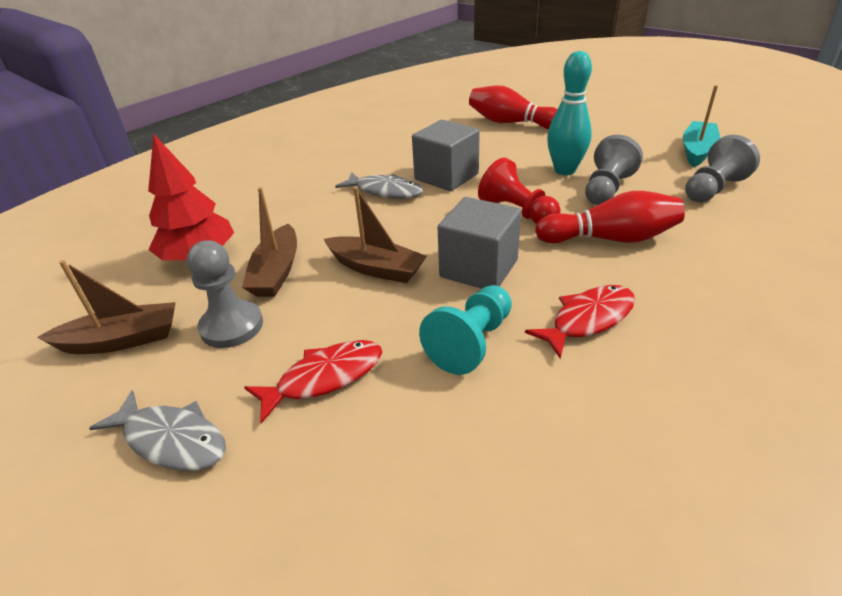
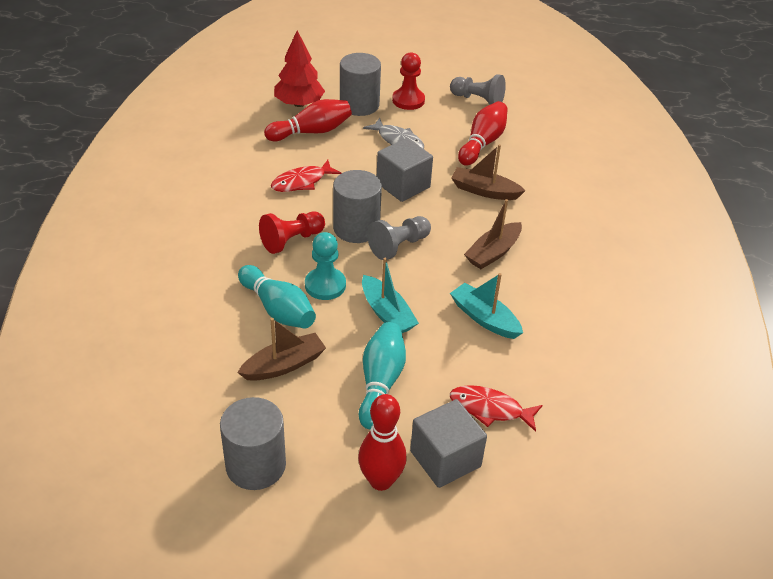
grey cylinder: 0 -> 3
grey fish: 2 -> 1
grey pawn: 3 -> 2
red bowling pin: 2 -> 3
red pawn: 1 -> 2
turquoise boat: 1 -> 2
turquoise bowling pin: 1 -> 2

